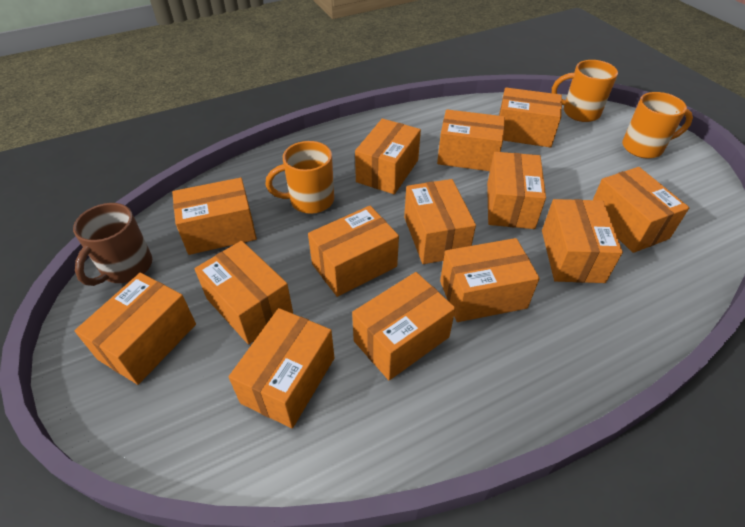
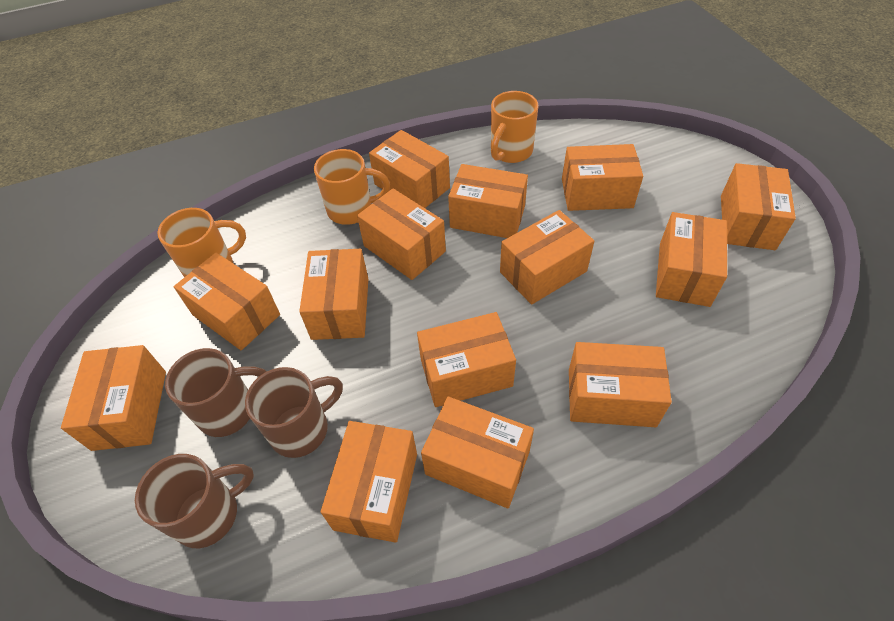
brown mug: 1 -> 3

